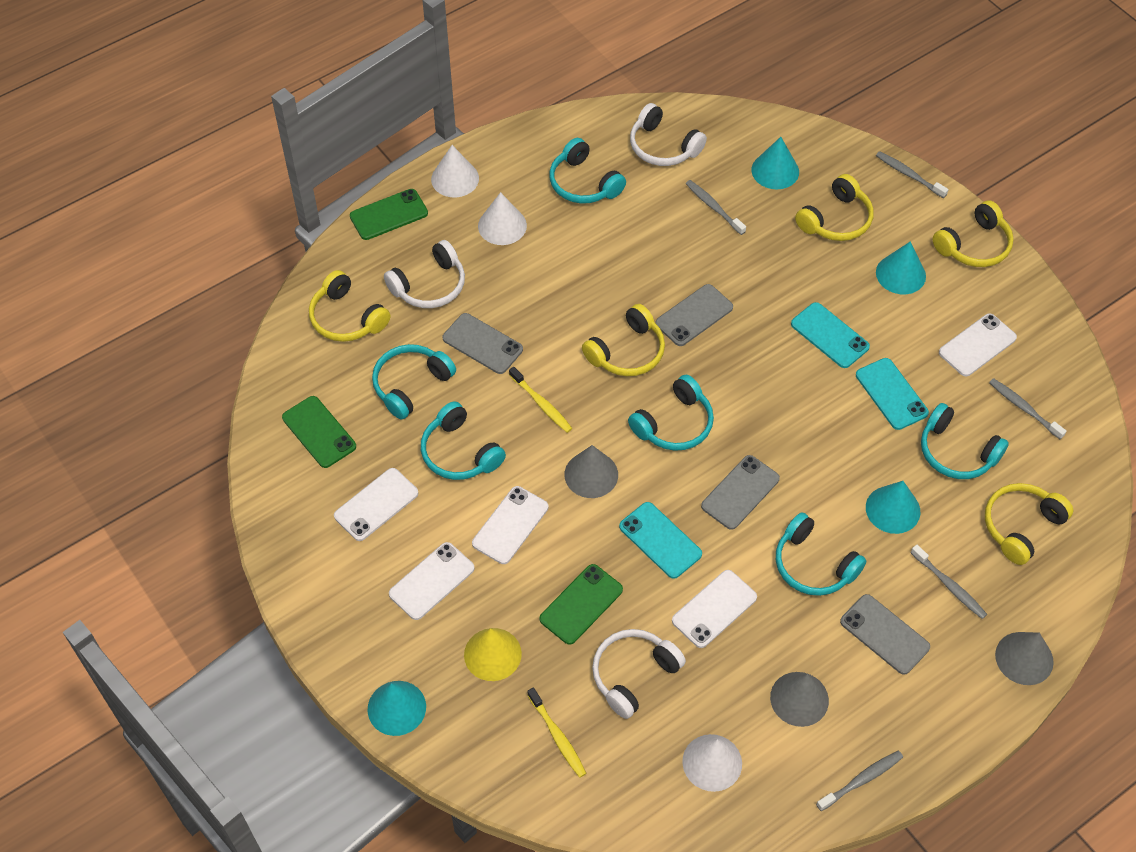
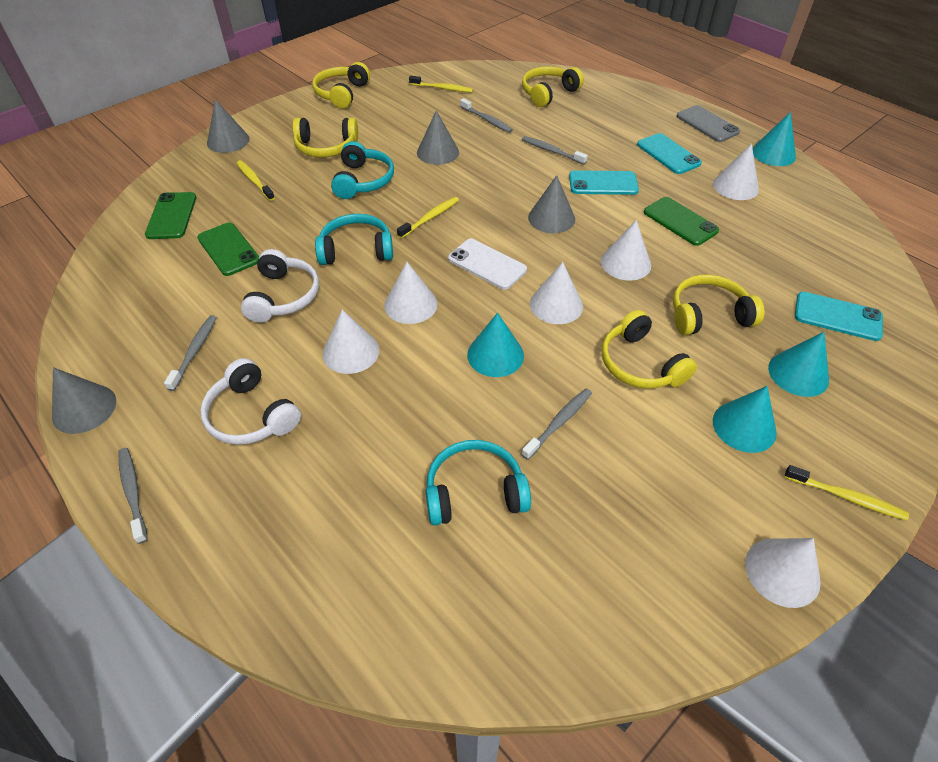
grey cone: 3 -> 4
grey phone: 4 -> 1
turquoise headphones: 6 -> 3
white cone: 3 -> 6
white headphones: 3 -> 2
white phone: 5 -> 1
yellow cone: 1 -> 0
yellow toothbrush: 2 -> 4

